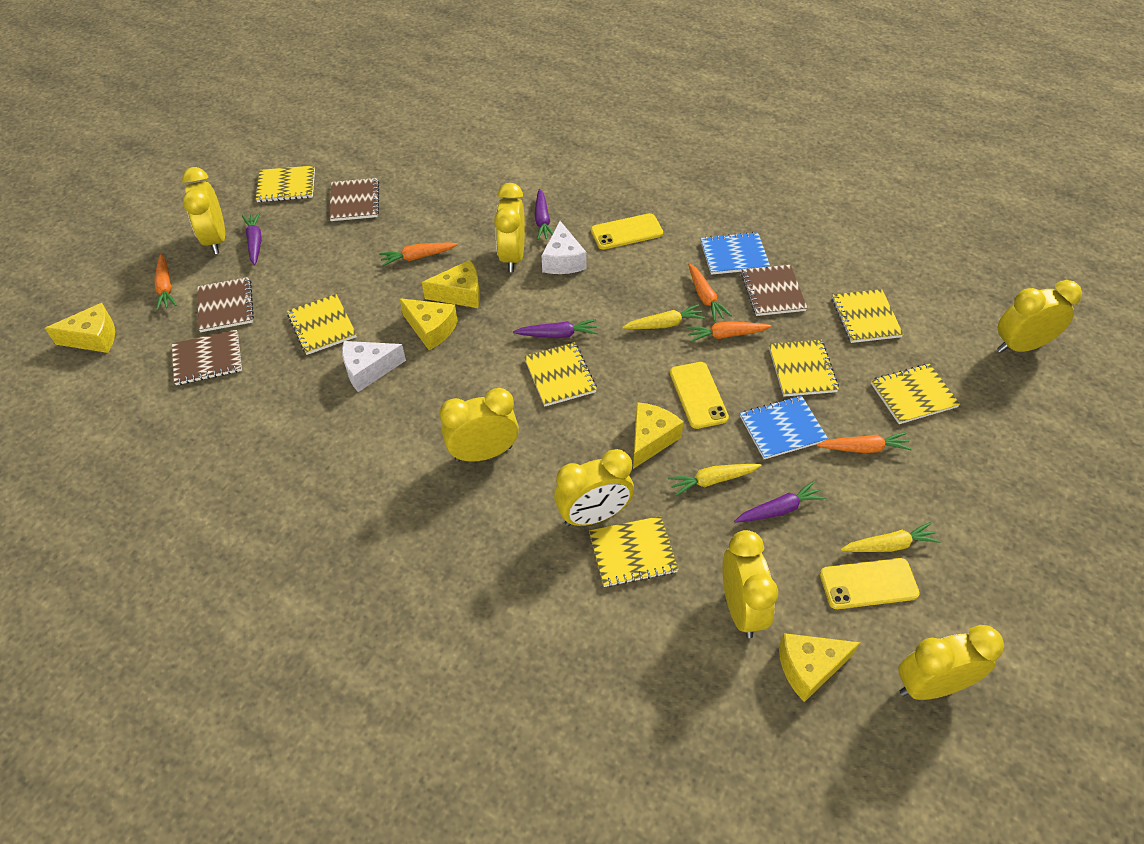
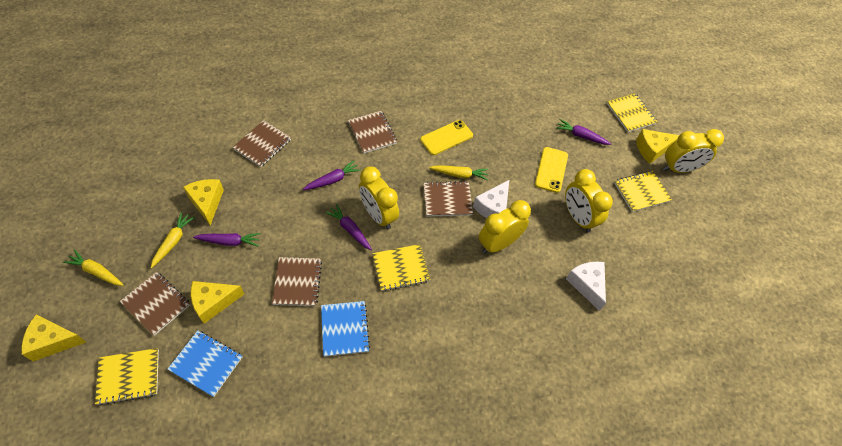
brown notebook: 4 -> 5
orange carrot: 5 -> 0
yellow cheese: 5 -> 4
yellow clock: 7 -> 4
yellow notebook: 7 -> 4
yellow phone: 3 -> 2

